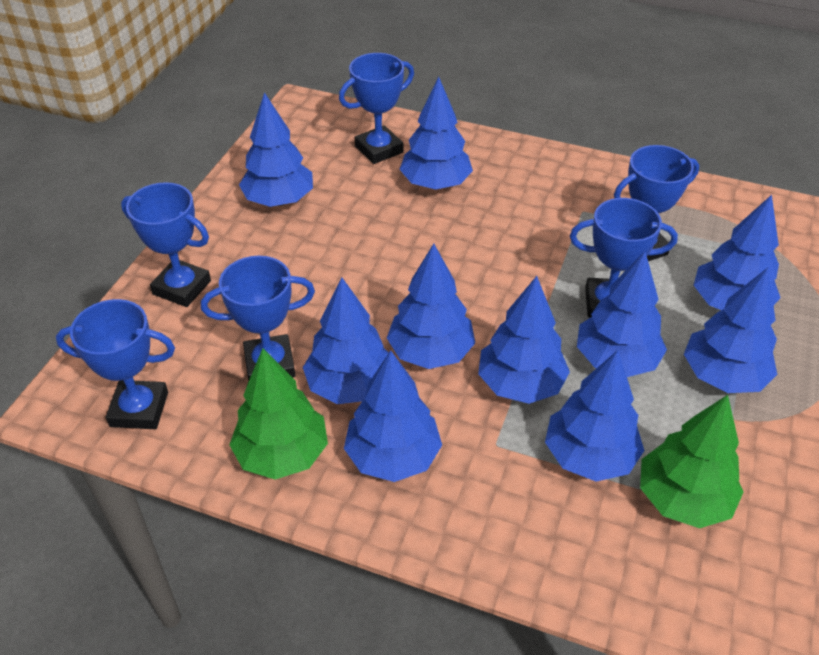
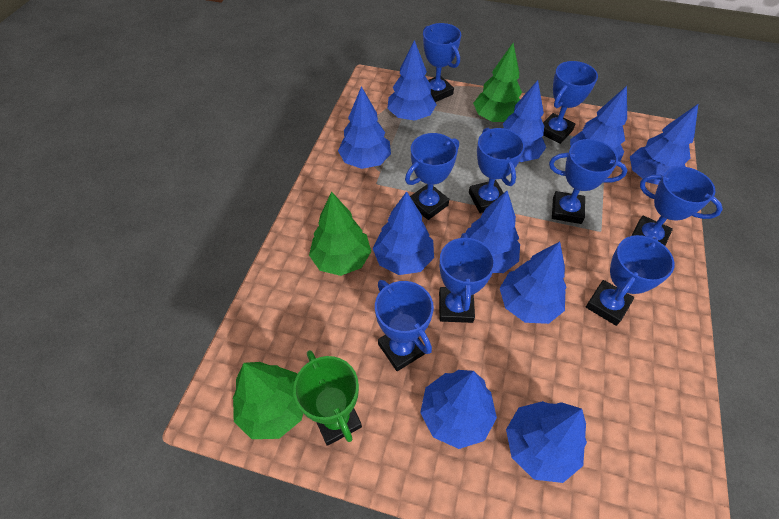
blue trophy: 6 -> 9
green tree: 2 -> 3
green trophy: 0 -> 1

